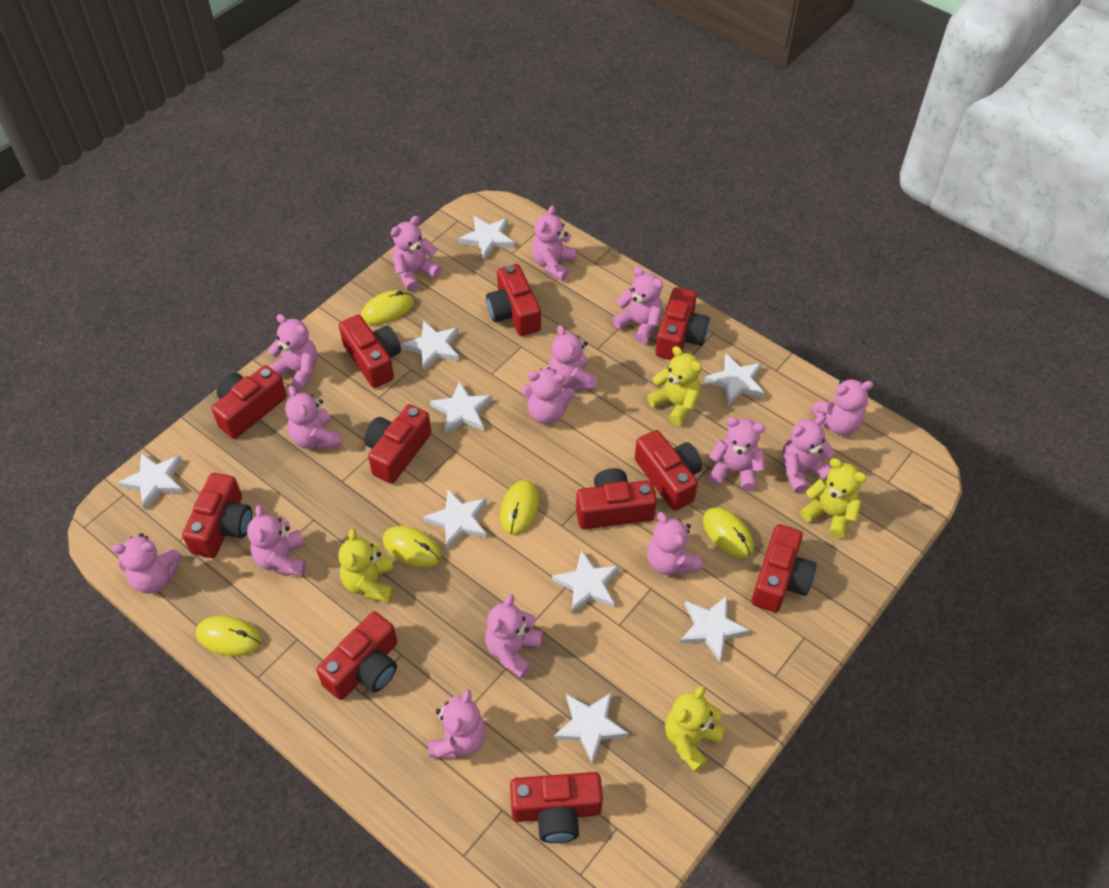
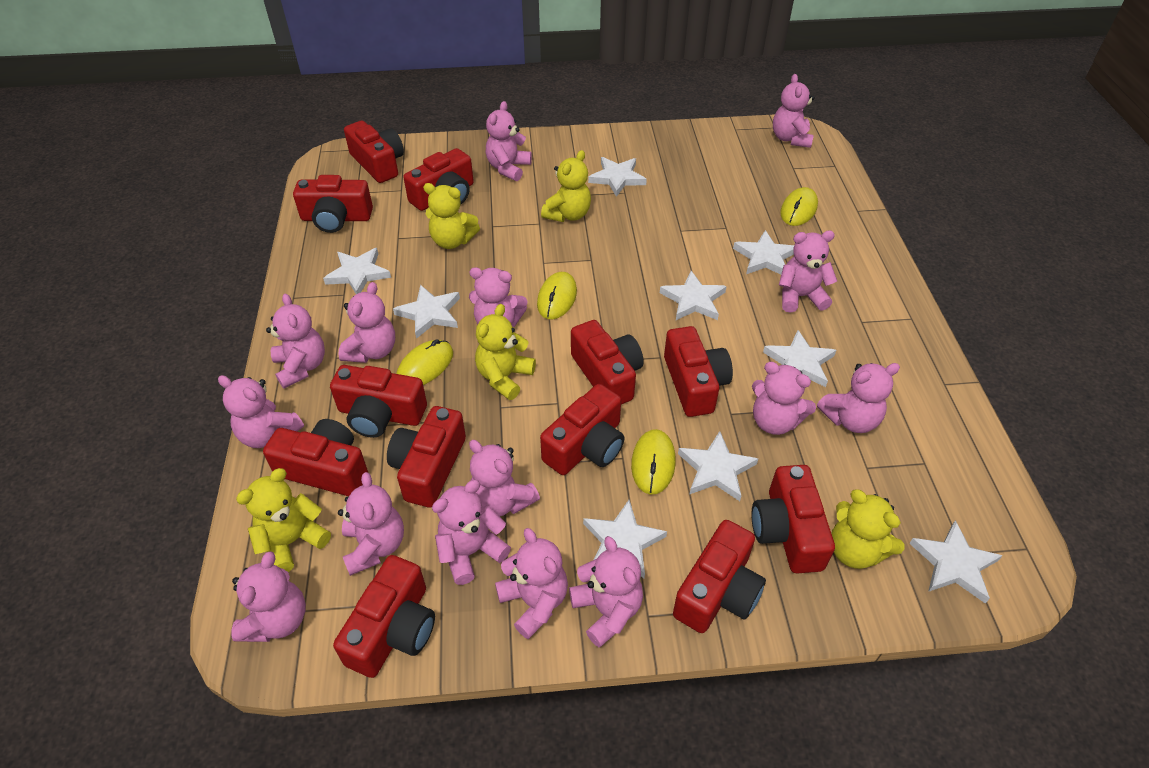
red camera: 11 -> 12
yellow mouse: 5 -> 4
yellow teddy bear: 4 -> 5

